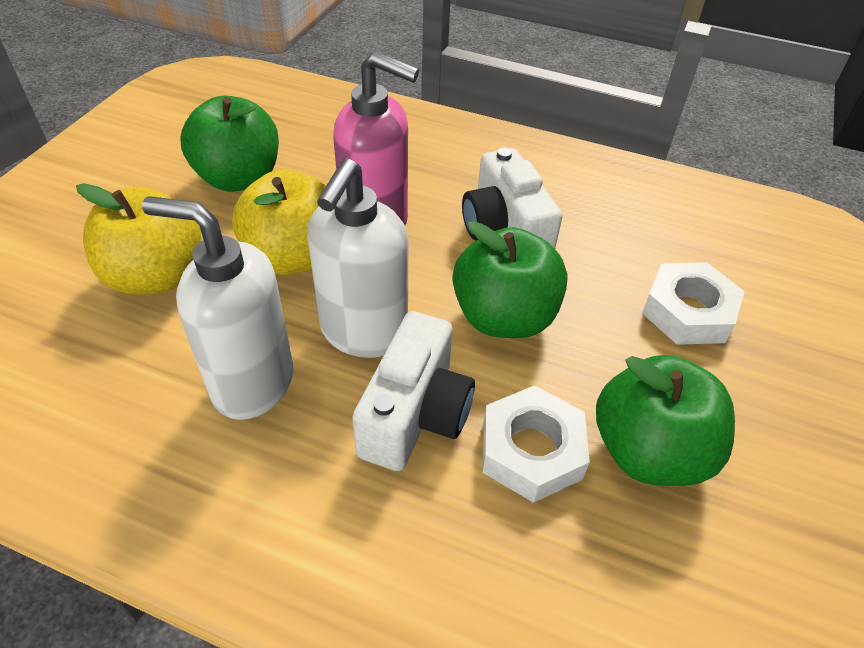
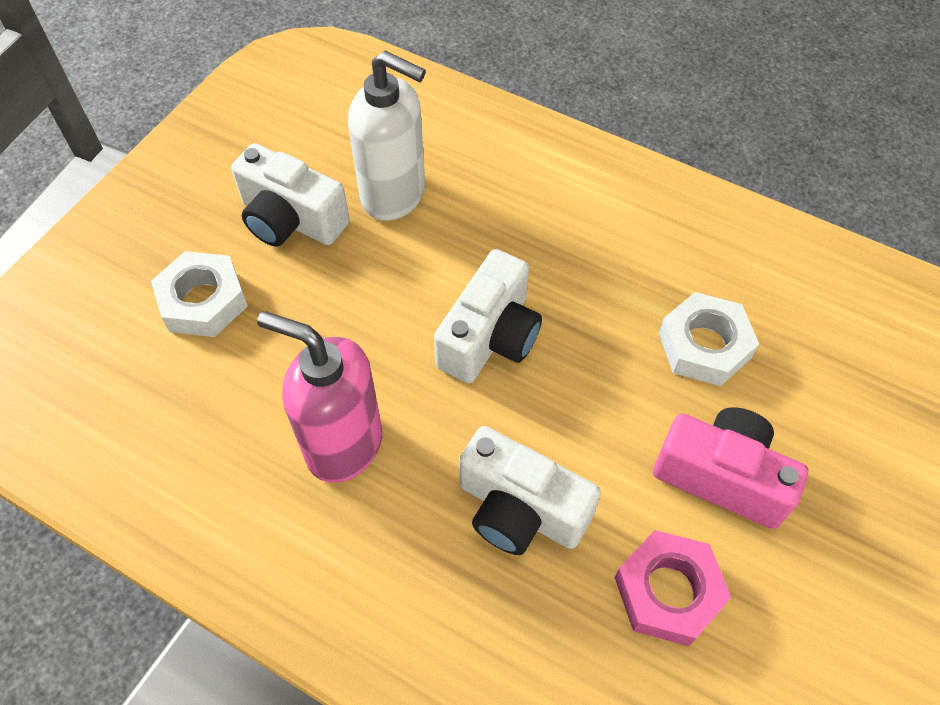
green apple: 3 -> 0
pink camera: 0 -> 1
pink nut: 0 -> 1
white camera: 2 -> 3
white soap dispenser: 2 -> 1
yellow apple: 2 -> 0

